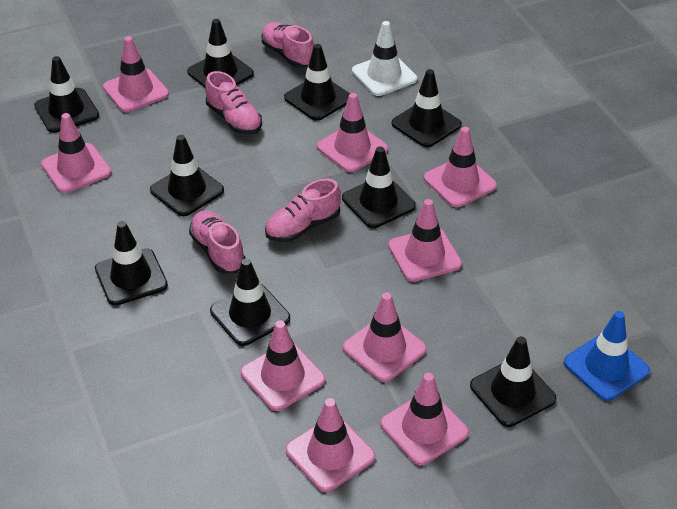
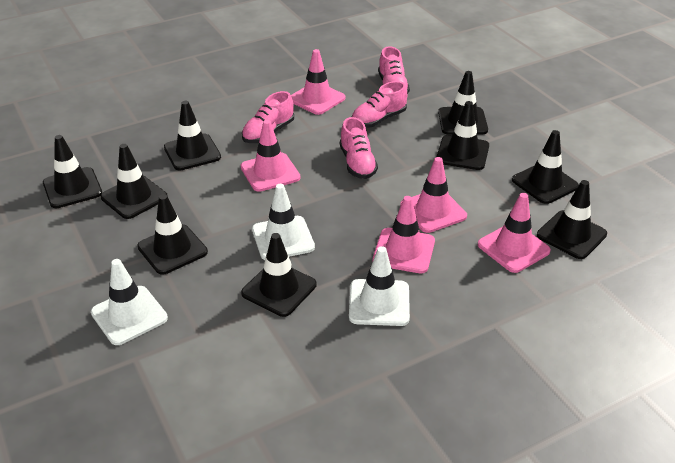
blue traffic cone: 1 -> 0
pink traffic cone: 9 -> 5
white traffic cone: 1 -> 3

